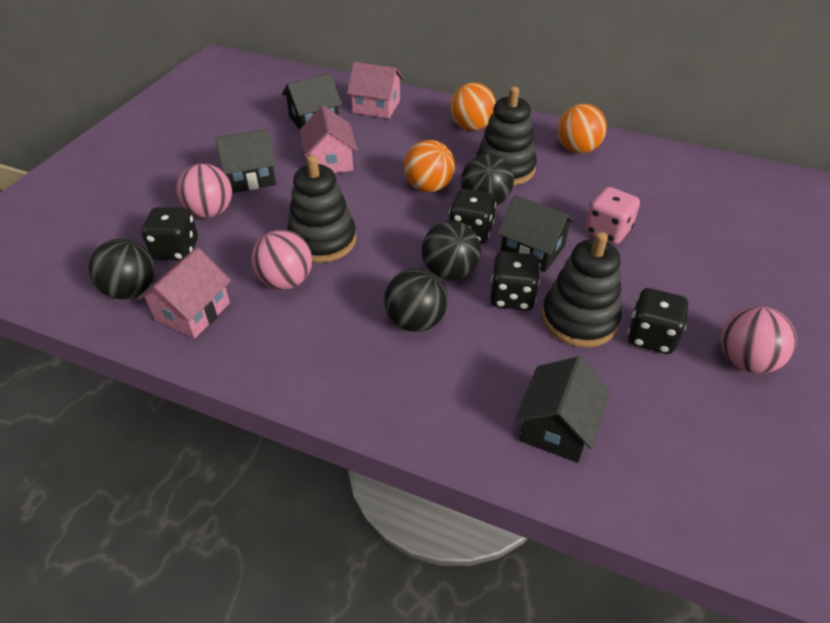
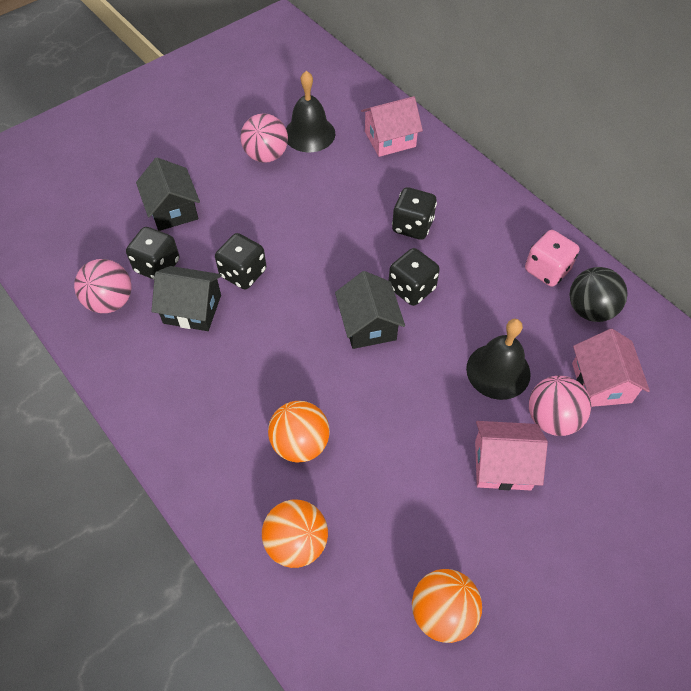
black ball: 4 -> 1
black bell: 0 -> 2
black house: 4 -> 3
black stacking toy: 3 -> 0

